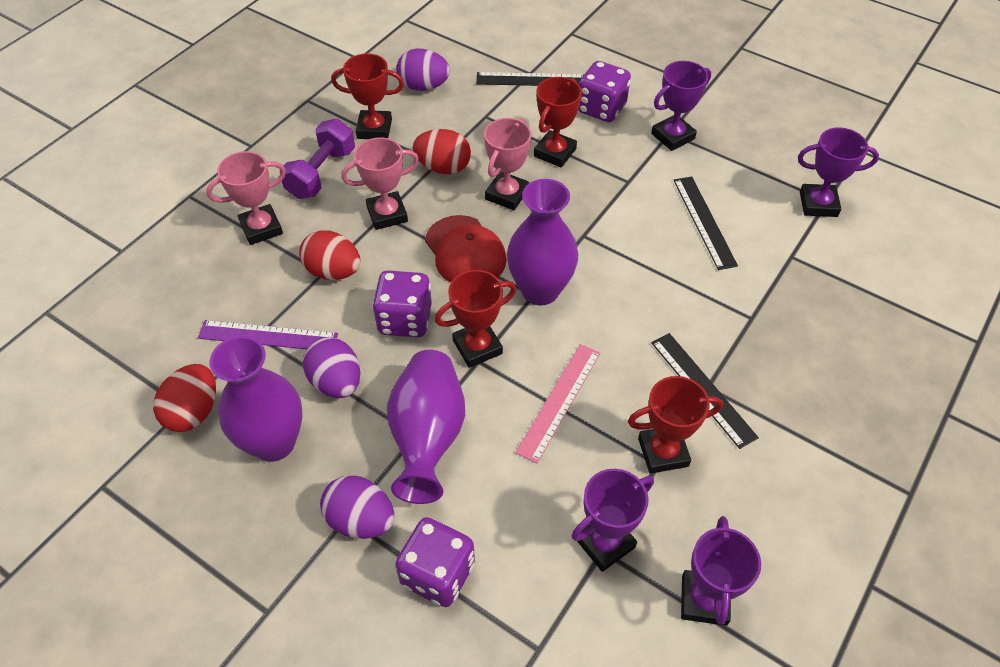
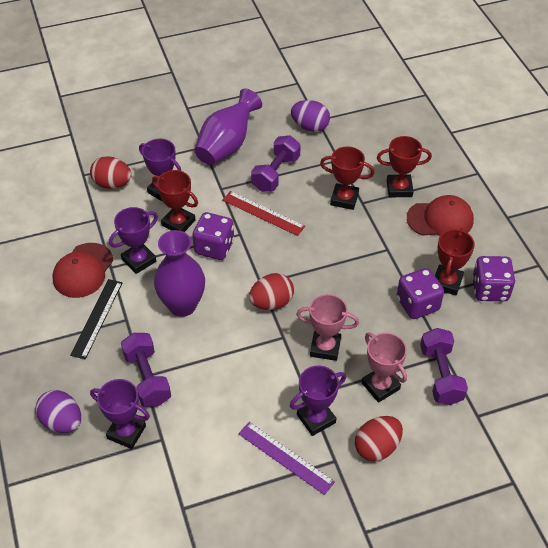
black ruler: 3 -> 1
pink ruler: 1 -> 0
pink trophy: 3 -> 2
purple dumbbell: 1 -> 3
purple egg: 3 -> 2
purple vase: 3 -> 2
red cap: 1 -> 2
red ruler: 0 -> 1

